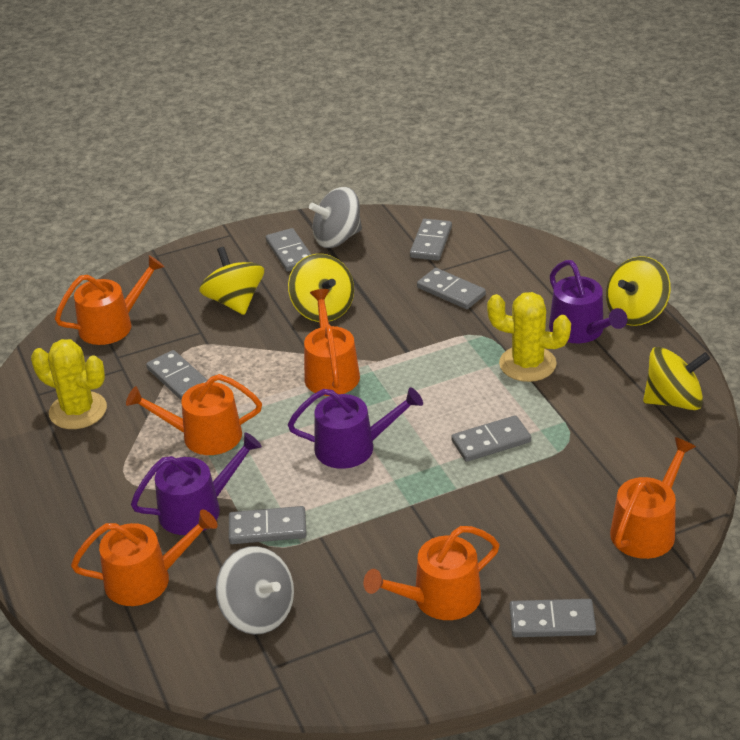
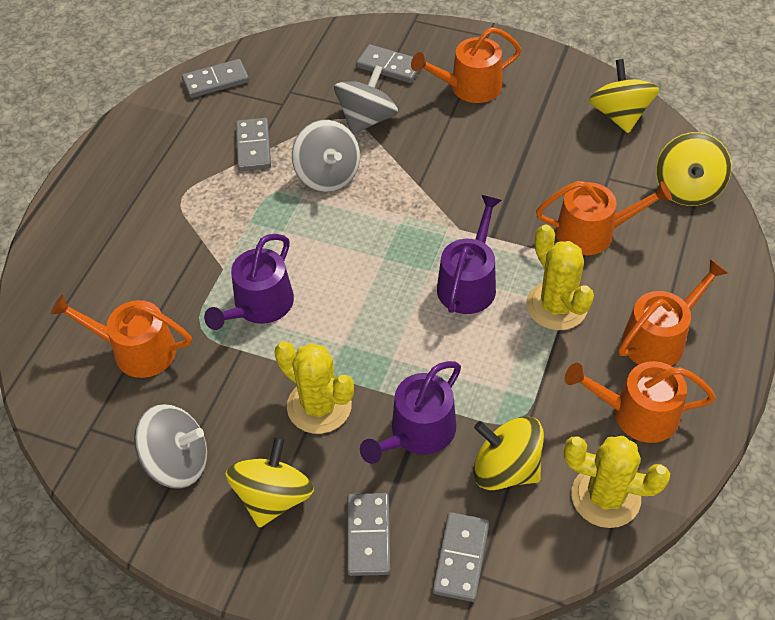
grey domino: 7 -> 5
grey spinning top: 2 -> 3
orange watering can: 6 -> 5
yellow cactus: 2 -> 3

